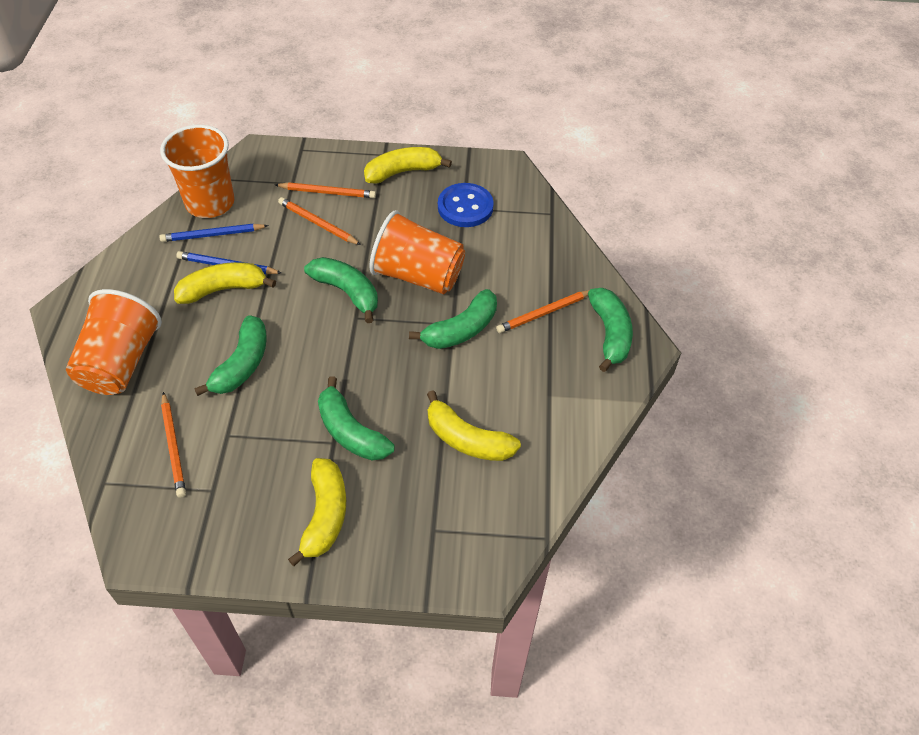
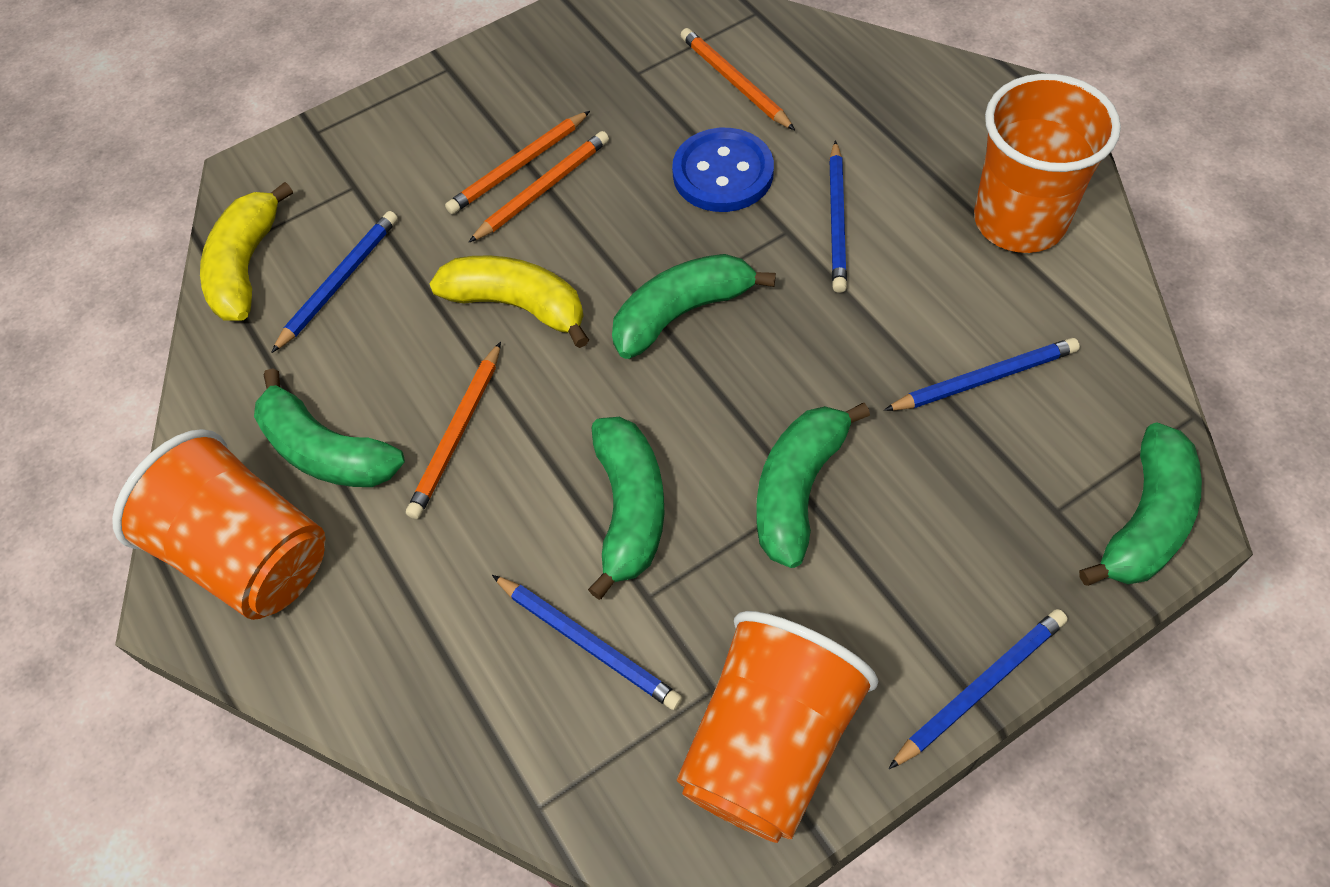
blue pencil: 2 -> 5
yellow banana: 4 -> 2

